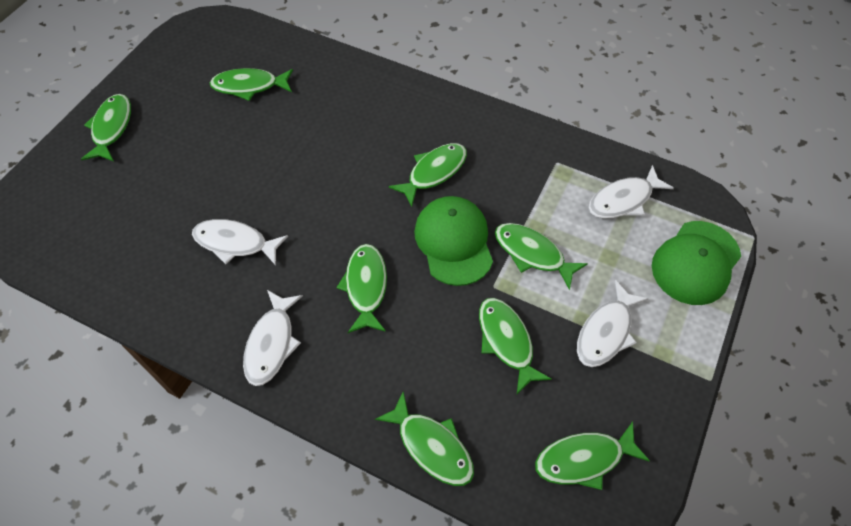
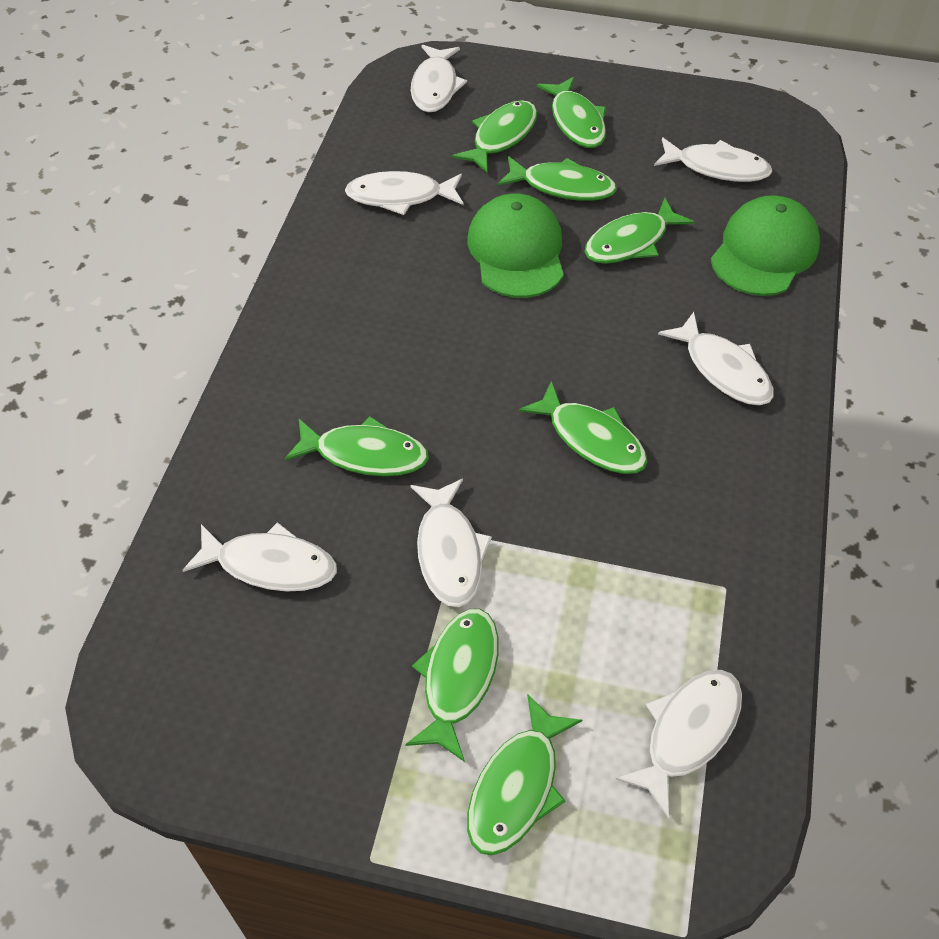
white fish: 4 -> 7

